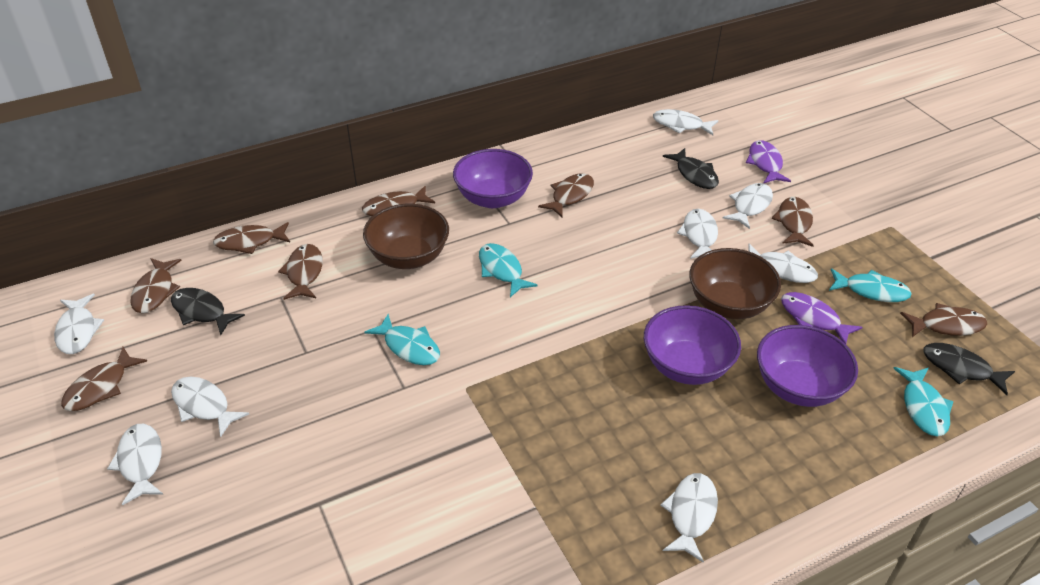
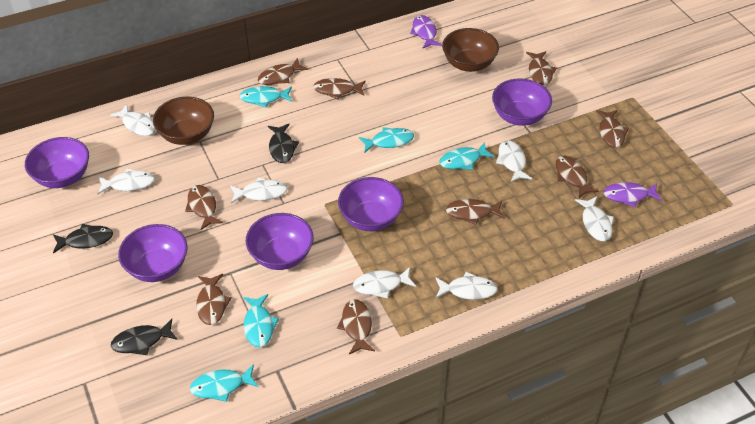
brown fish: 8 -> 9
purple bowl: 3 -> 5
turquoise fish: 4 -> 5
white fish: 8 -> 7

